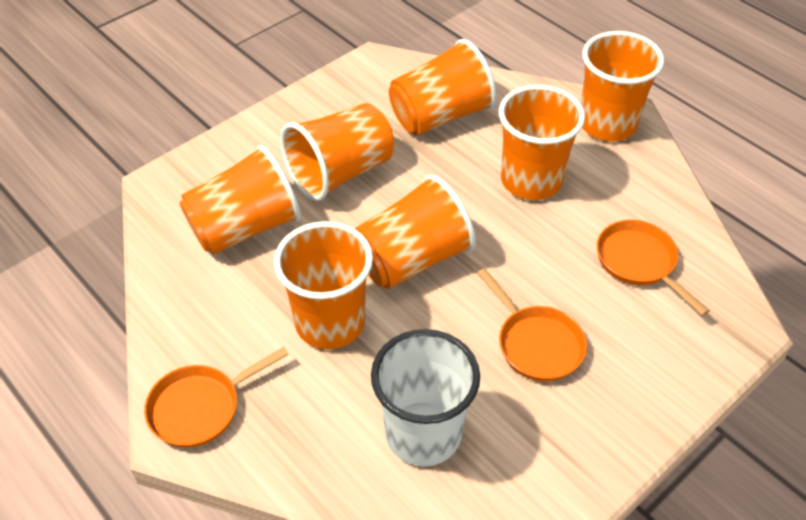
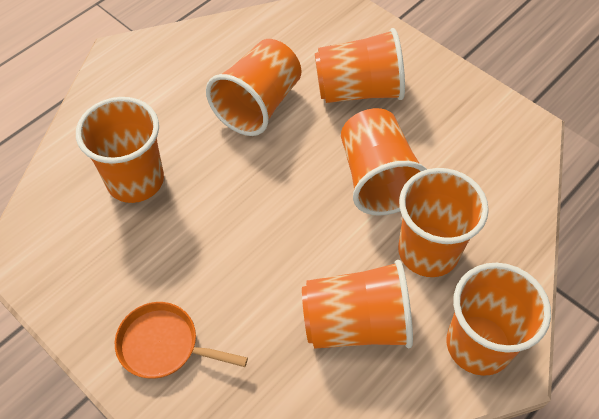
orange pan: 3 -> 1
white cup: 1 -> 0

